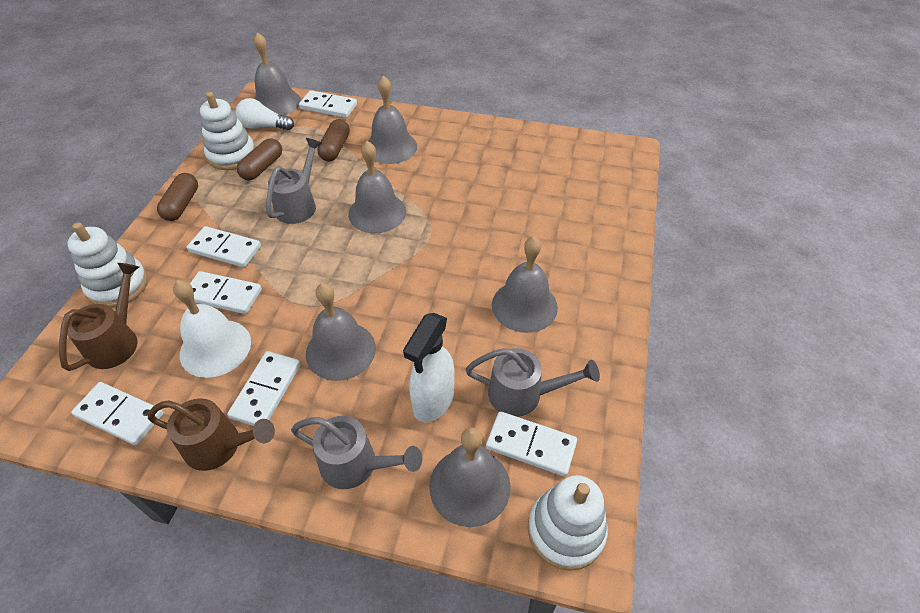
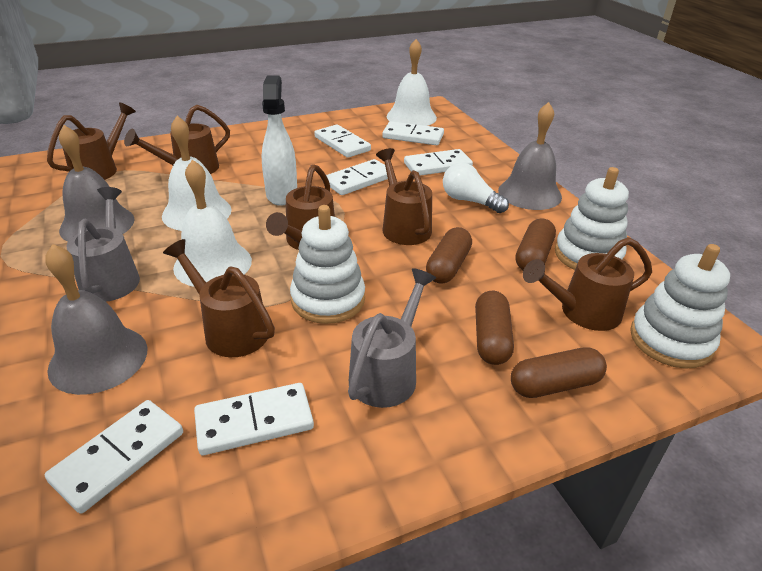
brown capsule: 3 -> 4
brown watering can: 2 -> 6
grey bell: 6 -> 3
grey watering can: 3 -> 2
white bell: 1 -> 3

